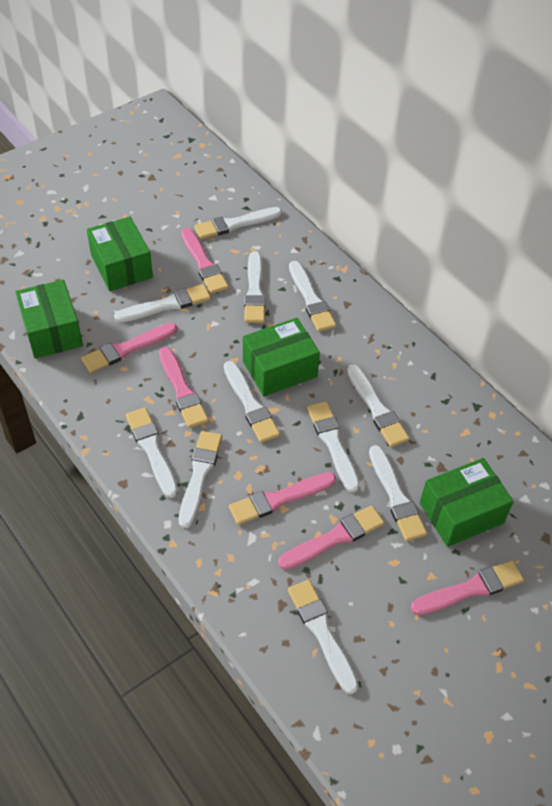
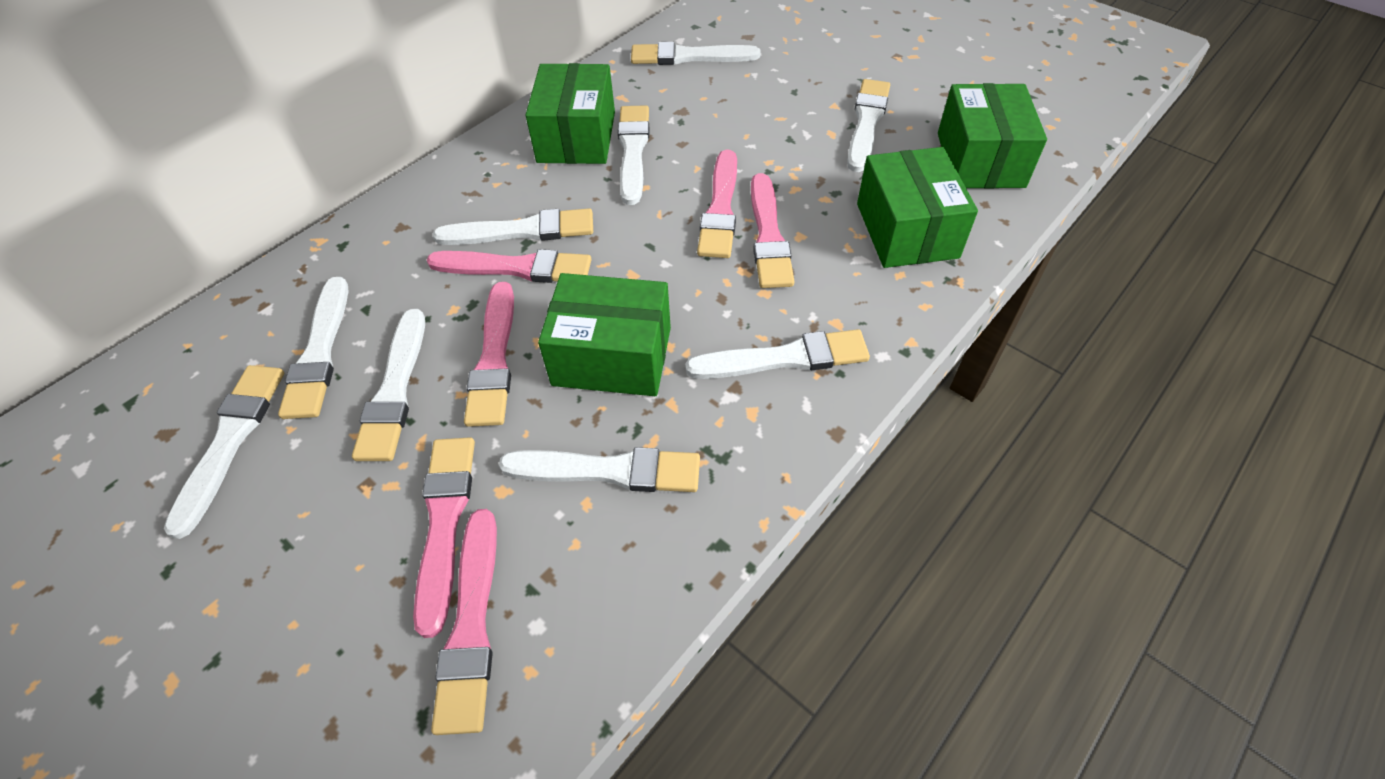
white brush: 11 -> 9

